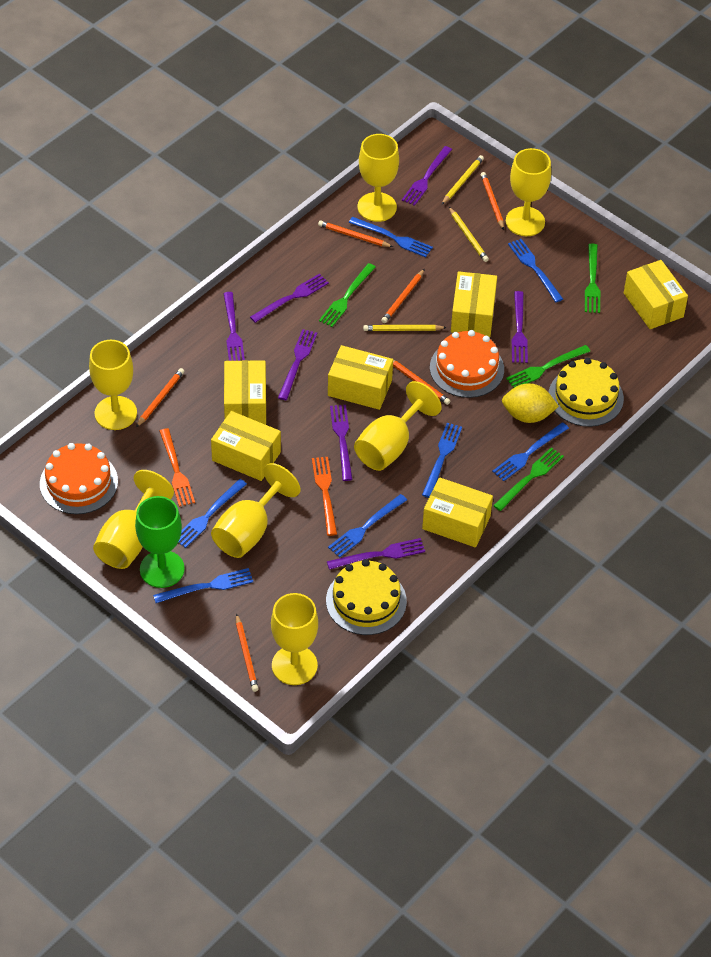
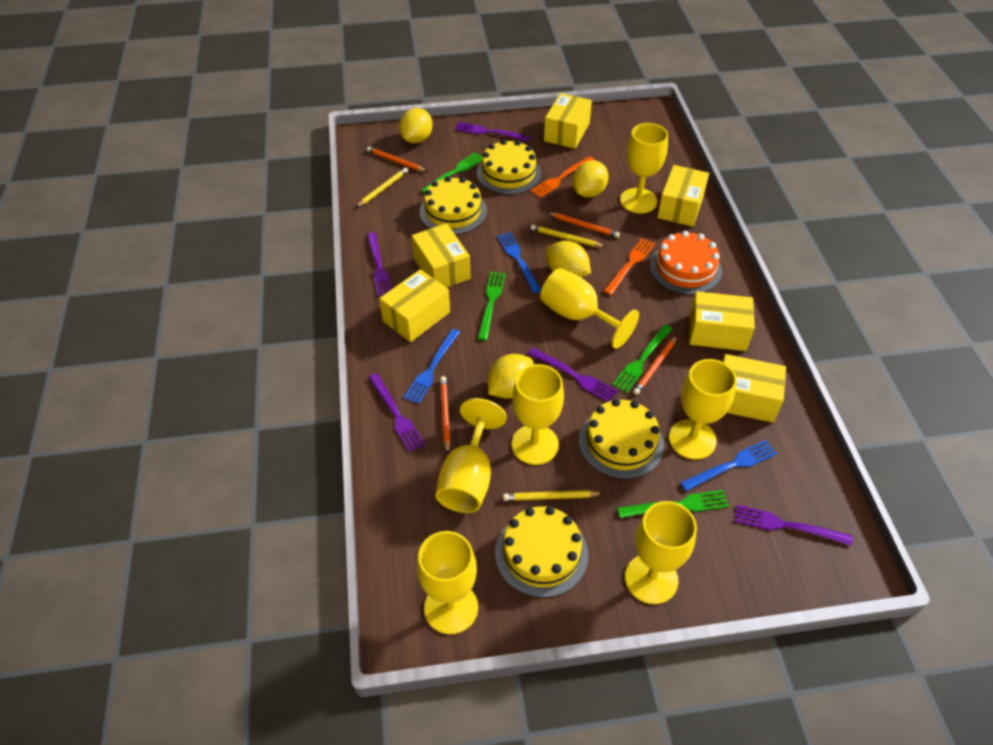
blue fork: 7 -> 3
green goblet: 1 -> 0
orange cake: 2 -> 1
orange pencil: 6 -> 4
purple fork: 7 -> 5
yellow cake: 2 -> 4
yellow lemon: 1 -> 4

